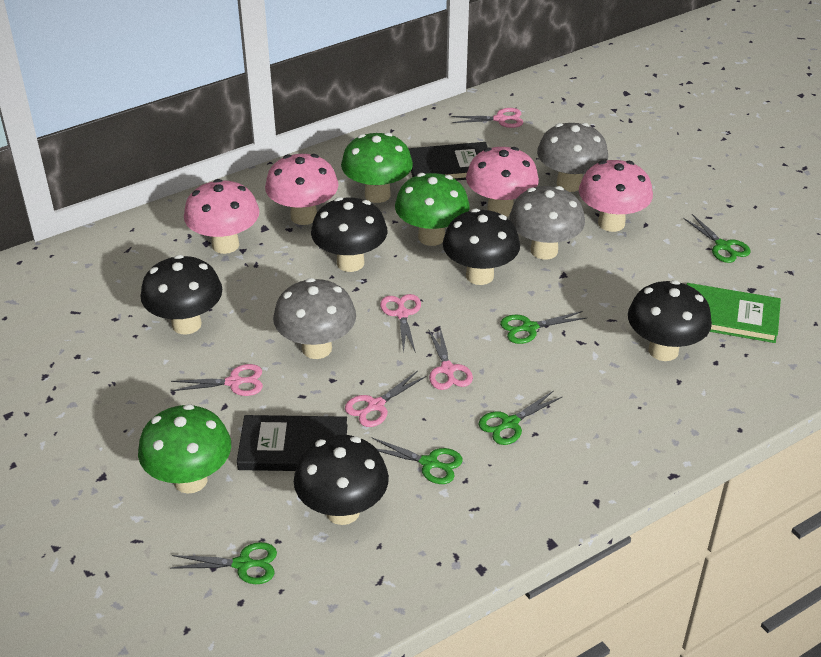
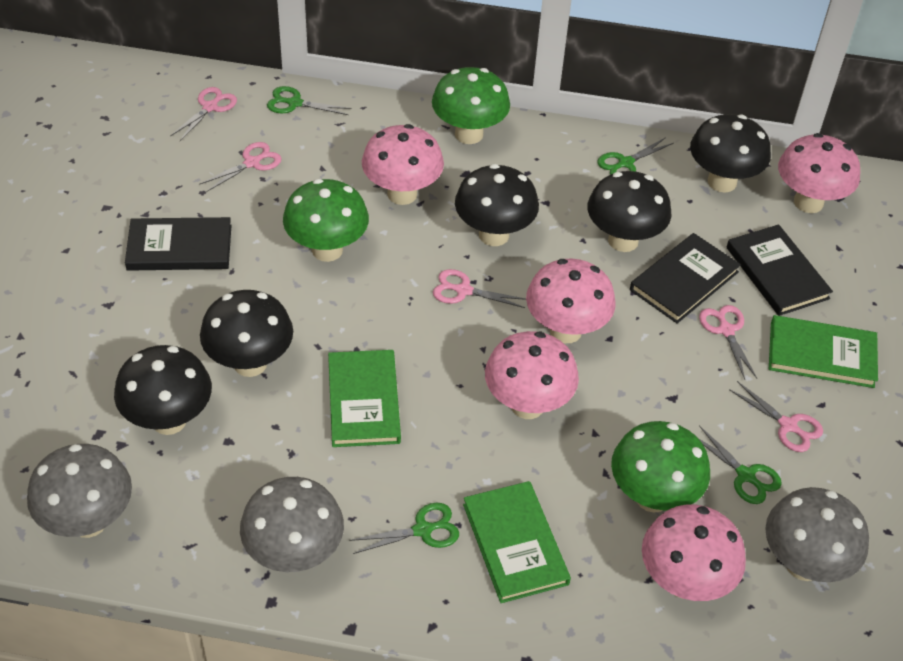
black book: 2 -> 3
green book: 1 -> 3
green scissors: 5 -> 4
pink mushroom: 4 -> 5

